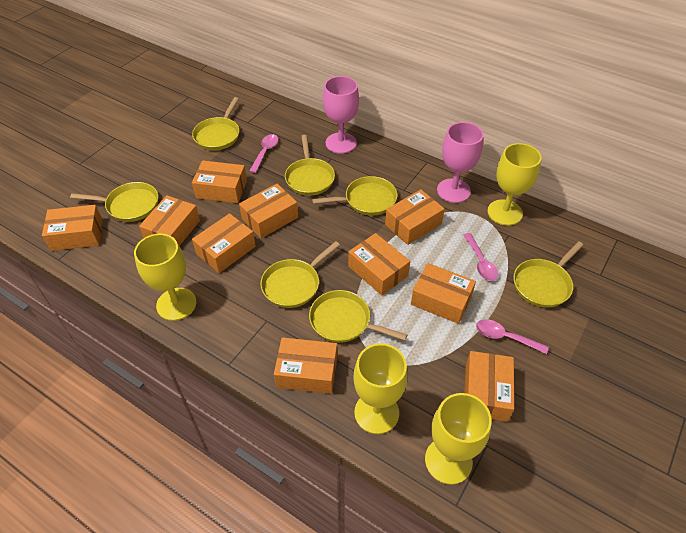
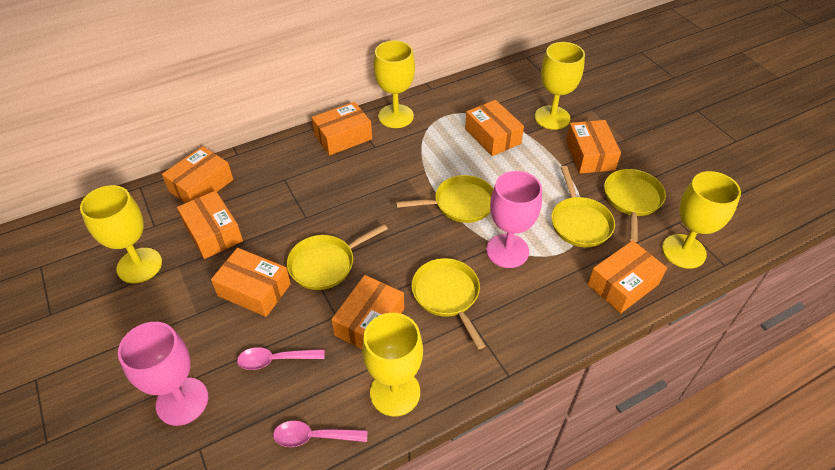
orange box: 10 -> 8
pink spoon: 3 -> 2
yellow goblet: 4 -> 5
yellow pan: 7 -> 5

